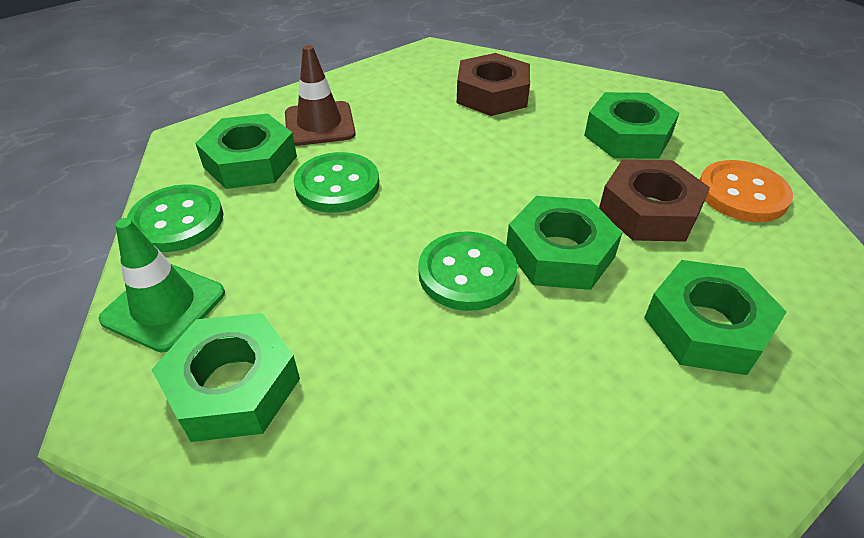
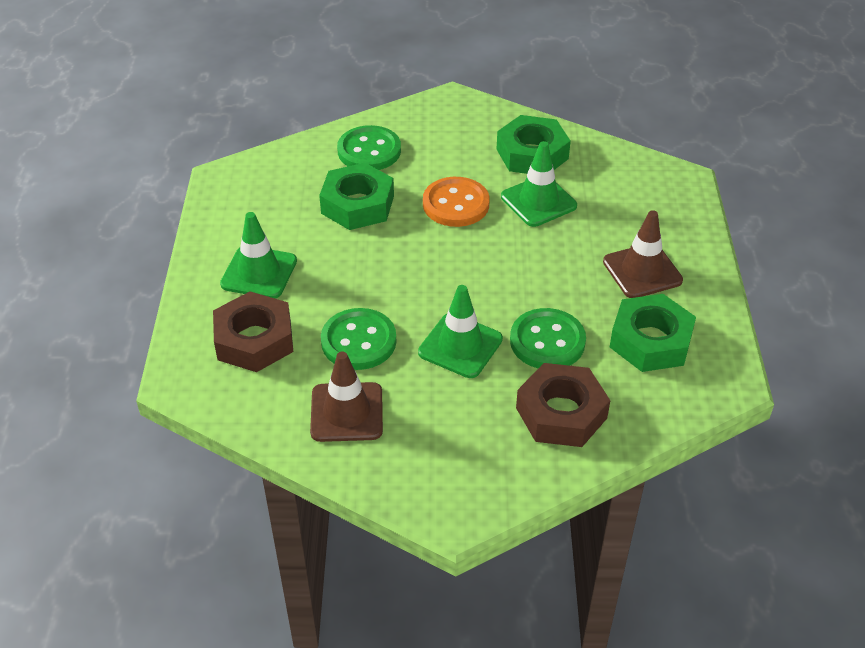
brown traffic cone: 1 -> 2
green nut: 5 -> 3
green traffic cone: 1 -> 3

